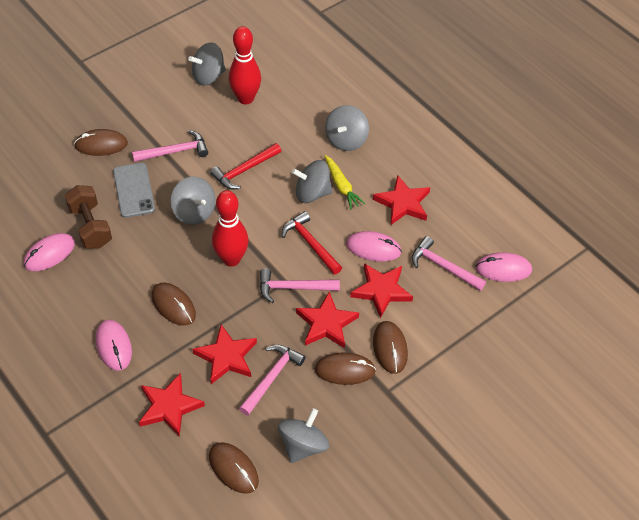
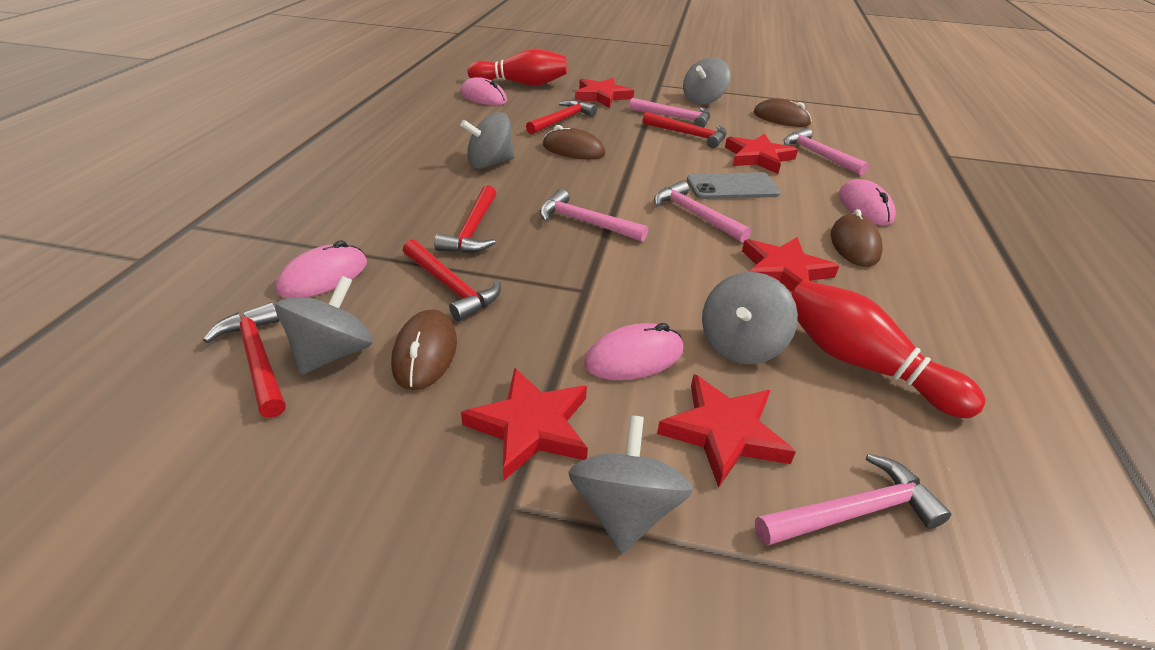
brown dumbbell: 1 -> 0
brown mouse: 5 -> 4
pink hammer: 4 -> 5
red hammer: 2 -> 5
yellow carrot: 1 -> 0

